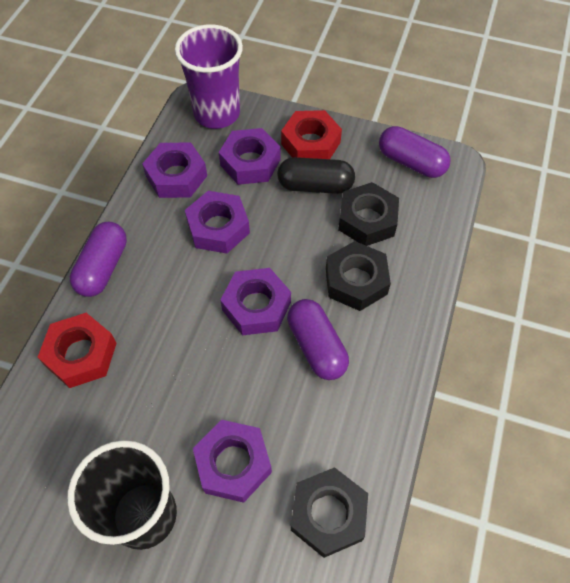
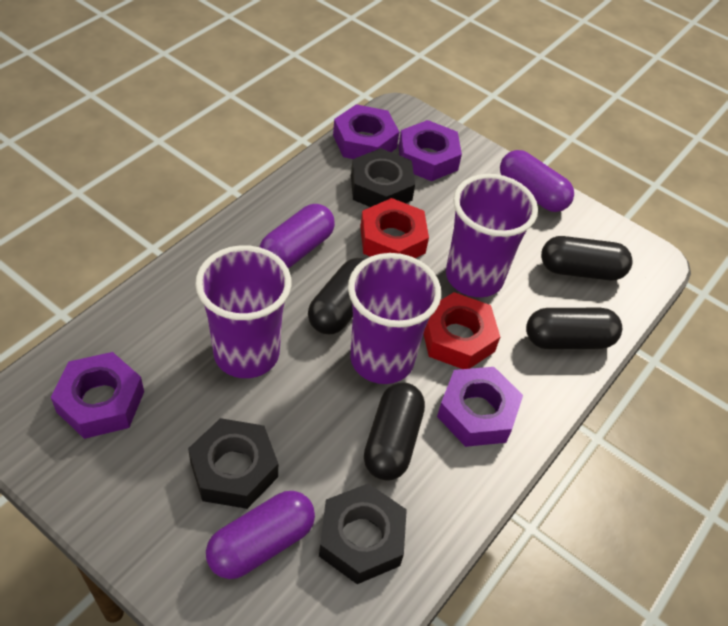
black capsule: 1 -> 4
black cup: 1 -> 0
purple cup: 1 -> 3
purple nut: 5 -> 4

